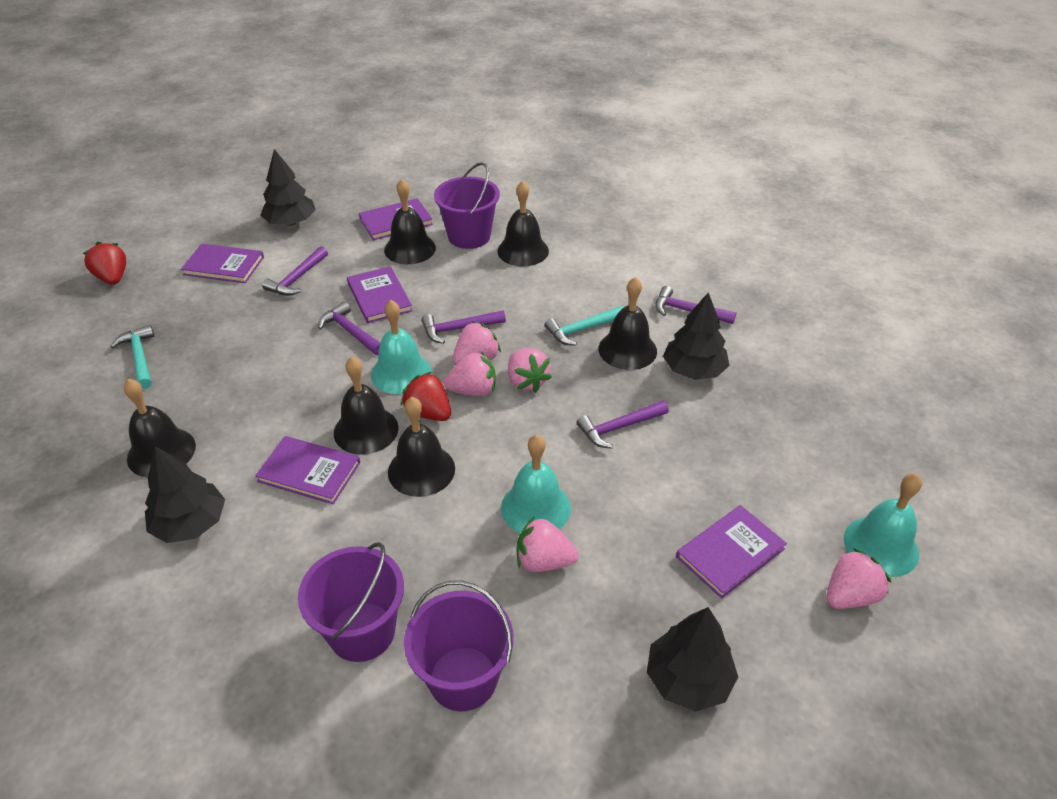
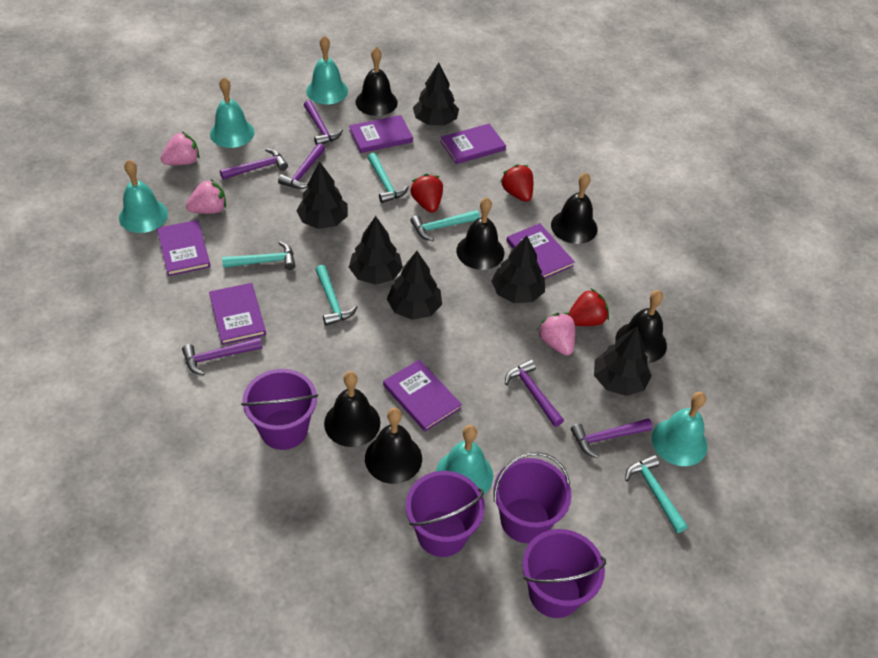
black tree: 4 -> 6
pink strawberry: 5 -> 3
purple book: 5 -> 6
purple bucket: 3 -> 4
purple hammer: 5 -> 6
red strawberry: 2 -> 3
turquoise bell: 3 -> 5
turquoise hammer: 2 -> 5

